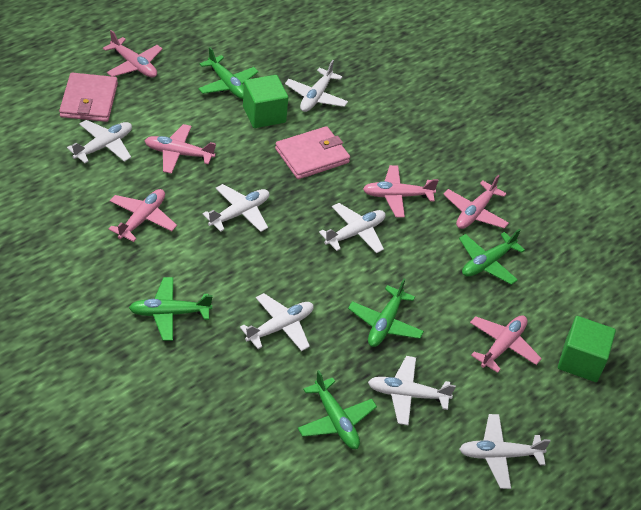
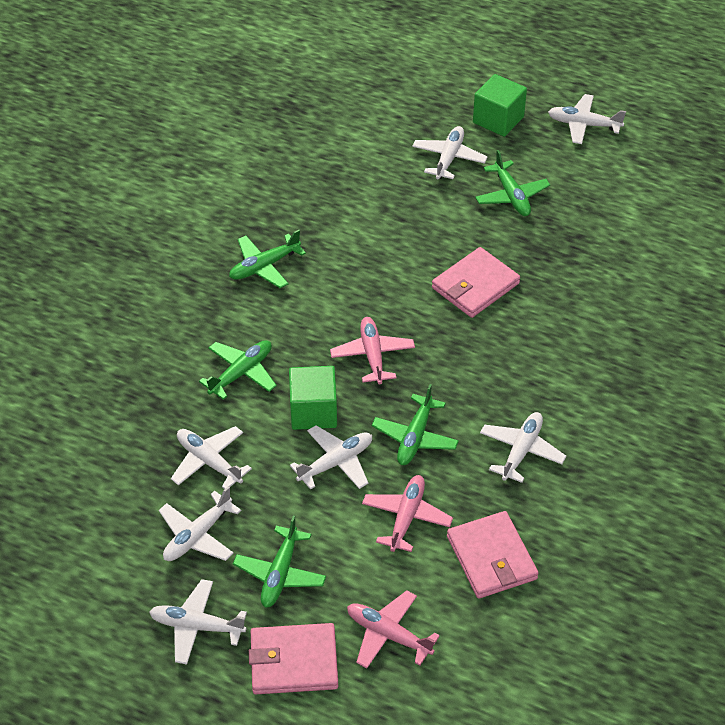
pink plane: 6 -> 3
pink wallet: 2 -> 3

